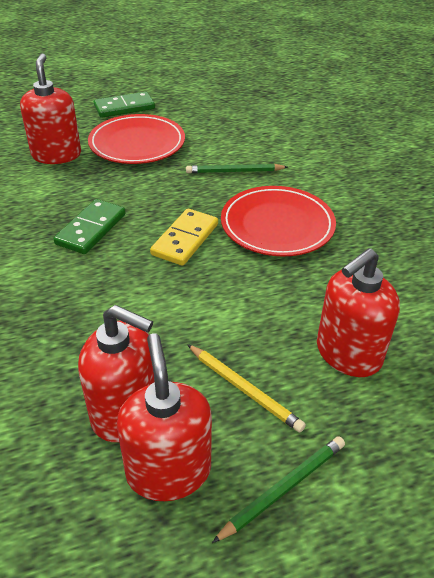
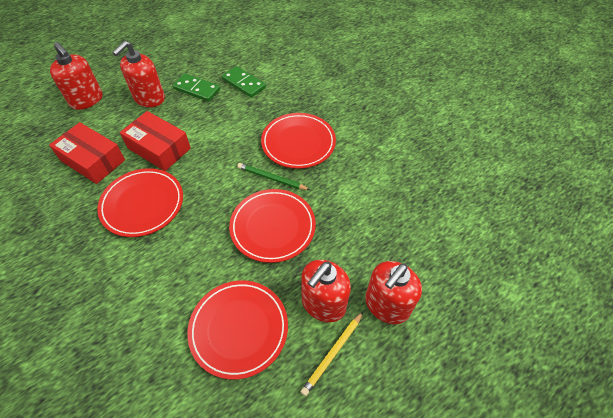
green pencil: 2 -> 1
red box: 0 -> 2
red plate: 2 -> 4
yellow domino: 1 -> 0

